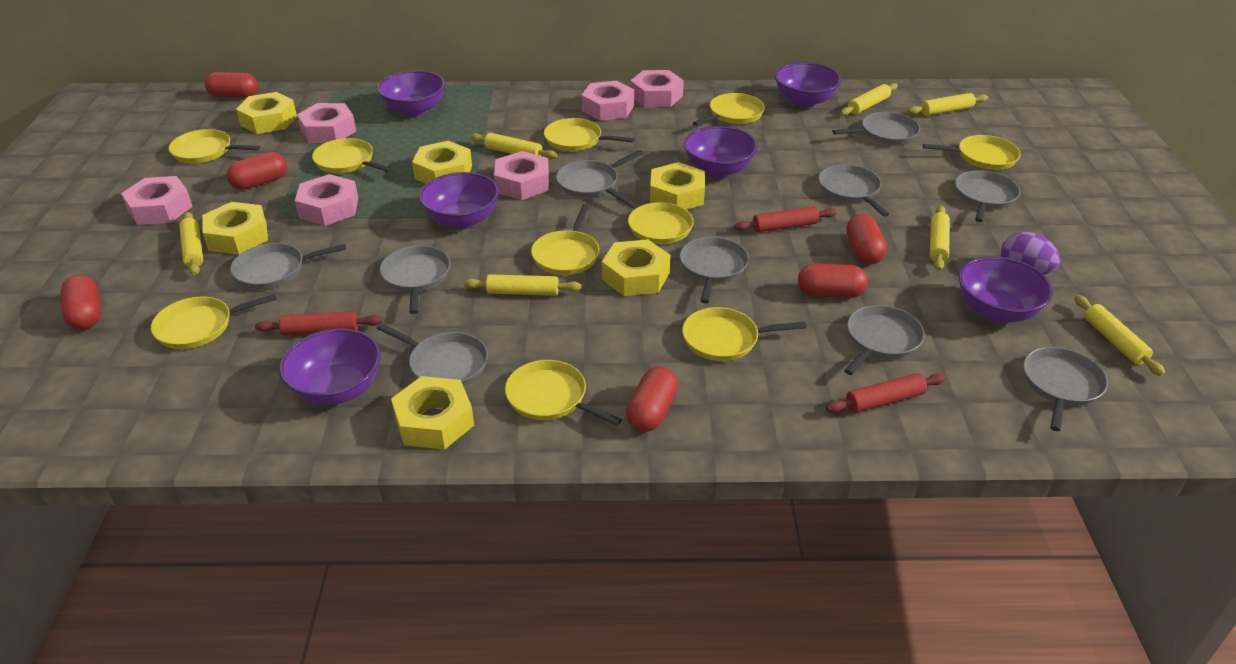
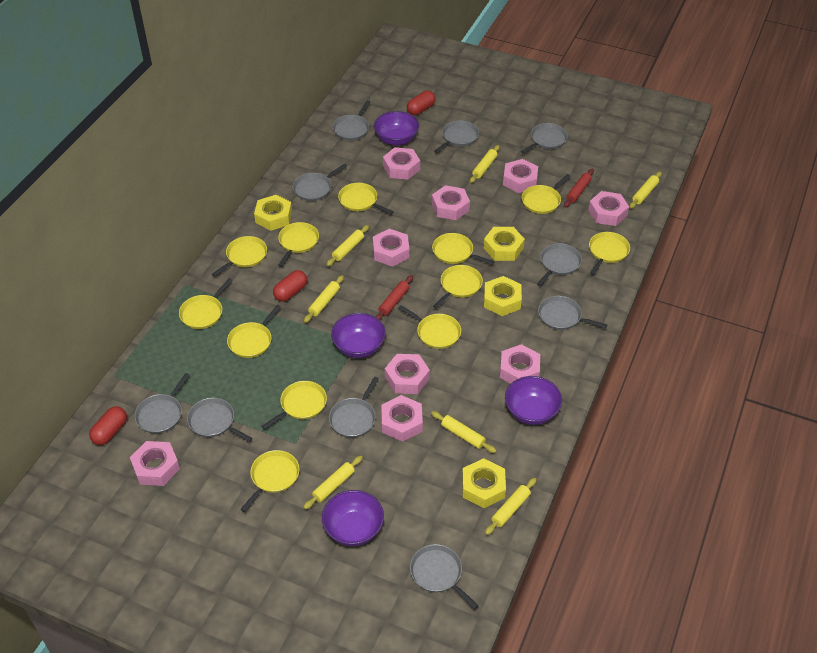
pink nut: 6 -> 9
purple bowl: 6 -> 4
purple egg: 1 -> 0
red capsule: 6 -> 3
red rolling pin: 3 -> 2
yellow nut: 6 -> 4
yellow pan: 10 -> 12

